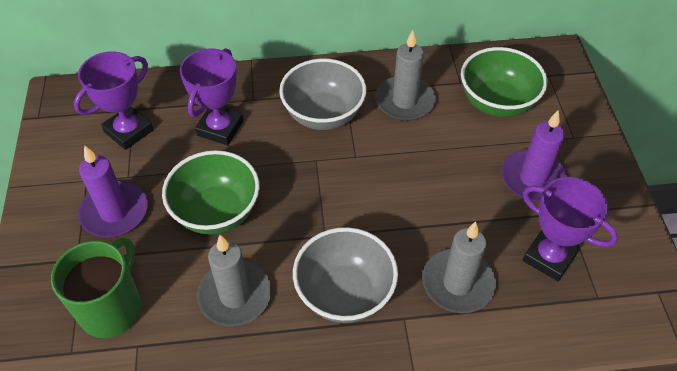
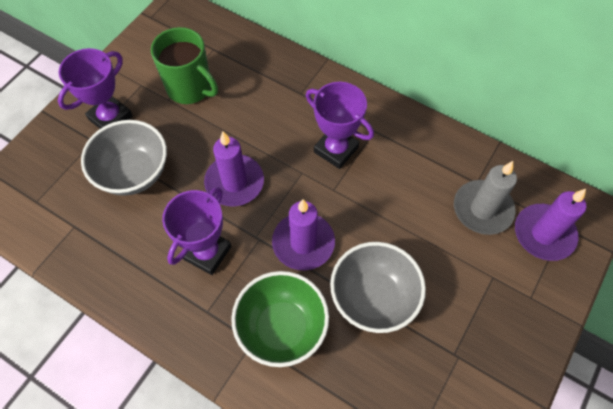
green bowl: 2 -> 1
grey candle: 3 -> 1
purple candle: 2 -> 3

